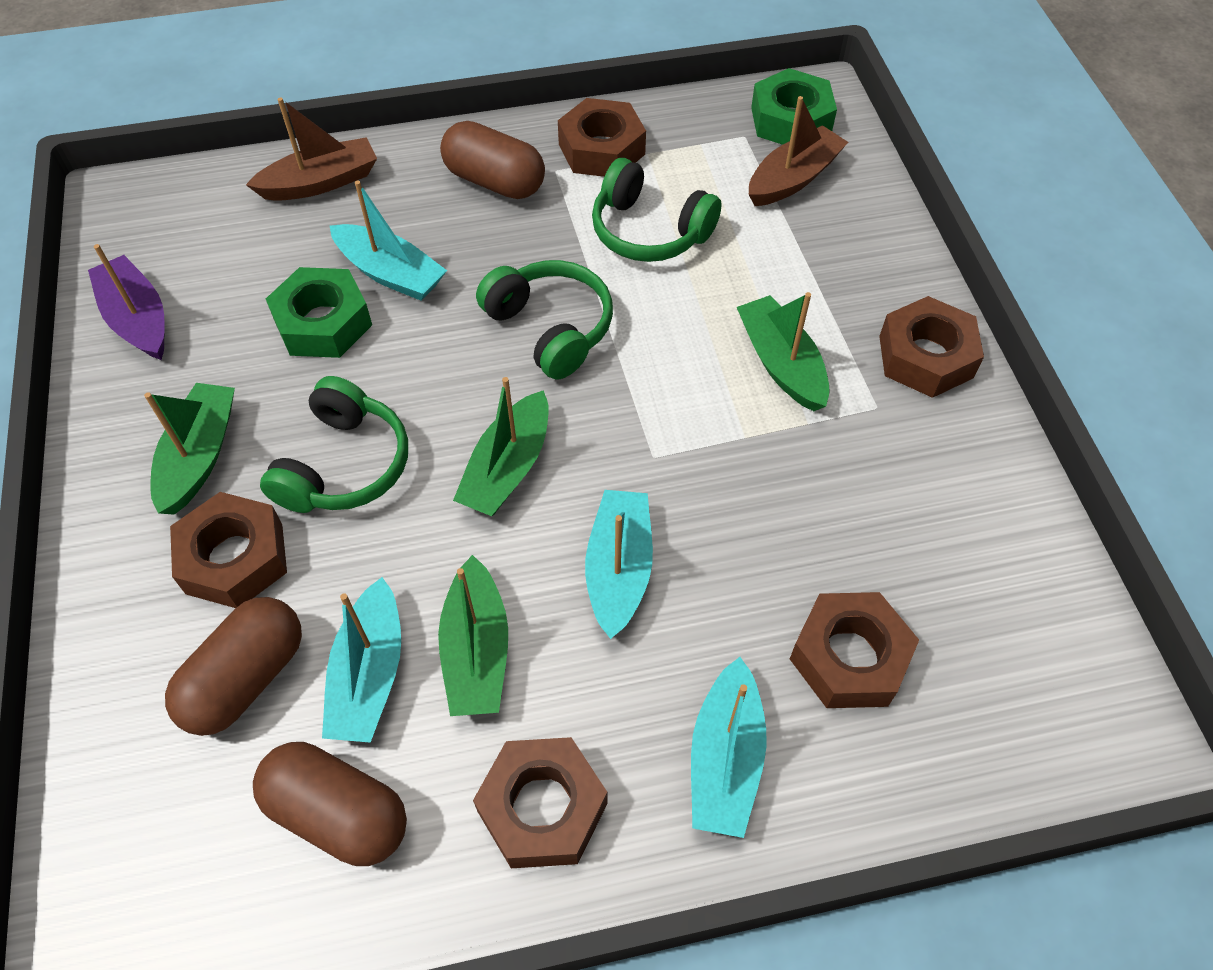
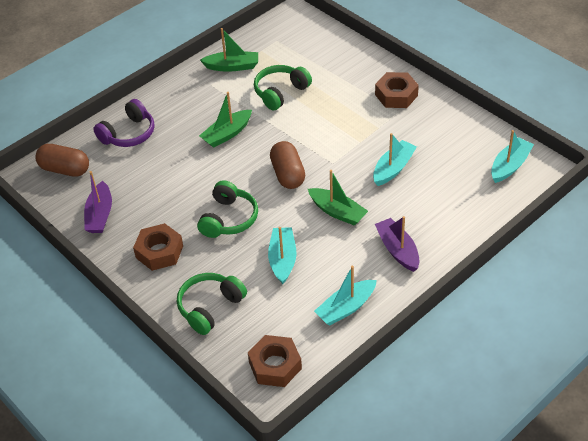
brown boat: 2 -> 0
brown capsule: 3 -> 2
brown nut: 5 -> 3
green boat: 4 -> 3
green nut: 2 -> 0
purple boat: 1 -> 2
purple headphones: 0 -> 1

